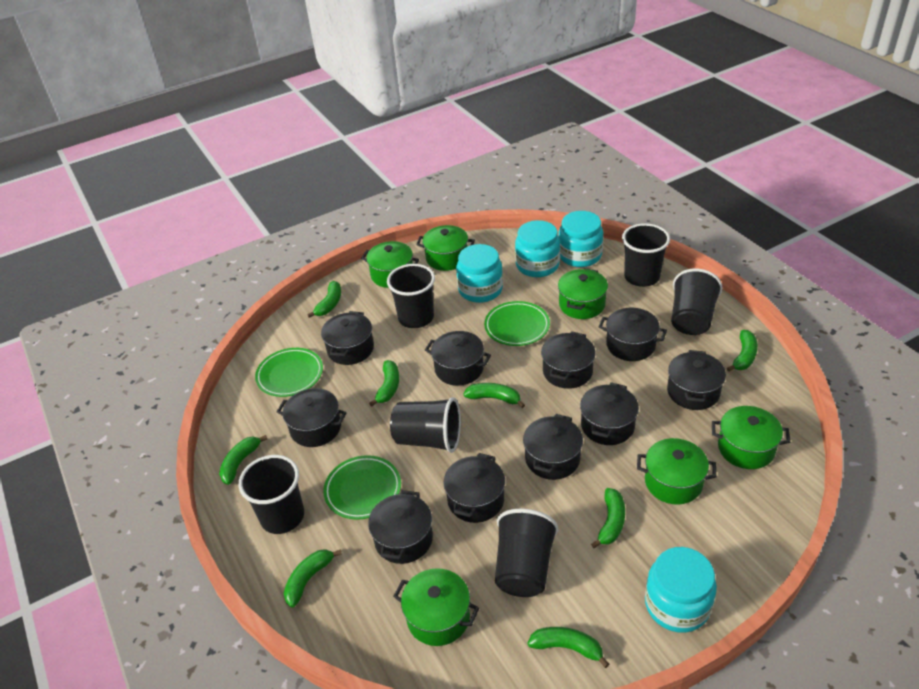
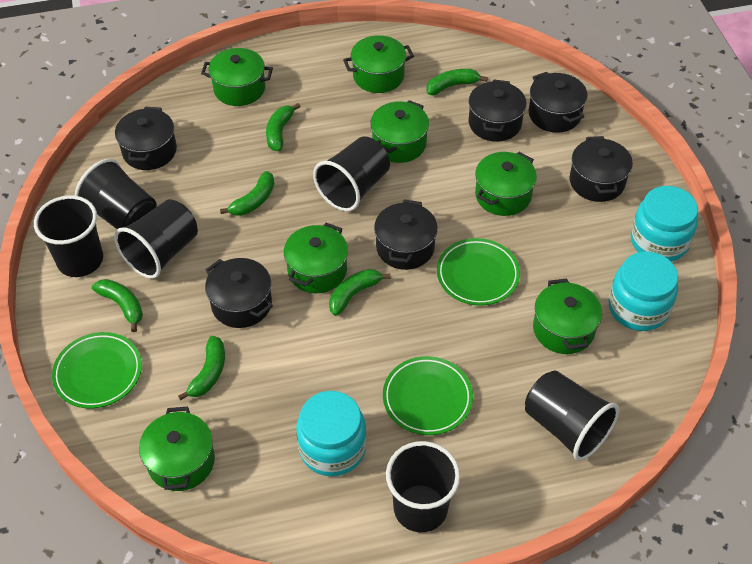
black pot: 10 -> 6
green banana: 8 -> 6
green pot: 6 -> 7
turquoise jar: 4 -> 3

